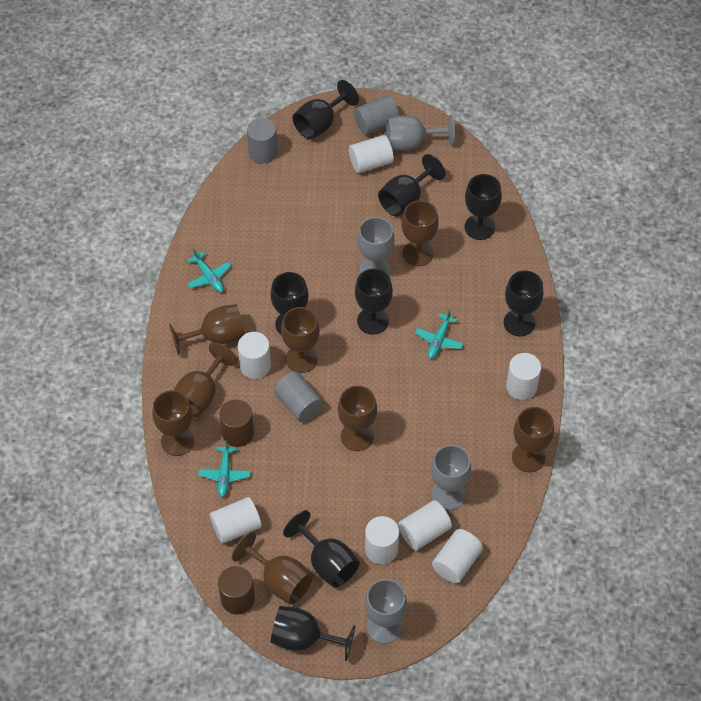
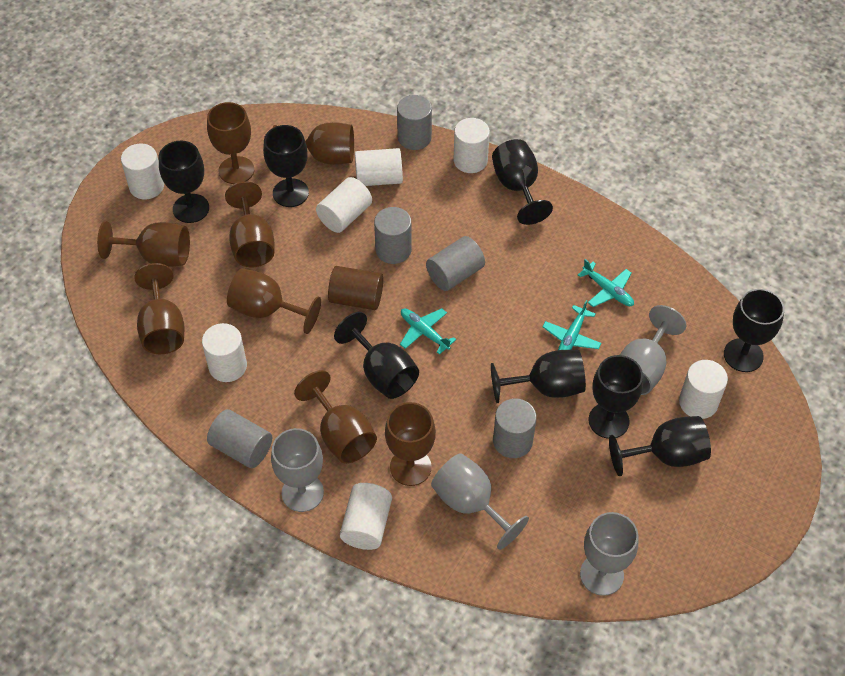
brown cylinder: 2 -> 1
grey cylinder: 3 -> 5

